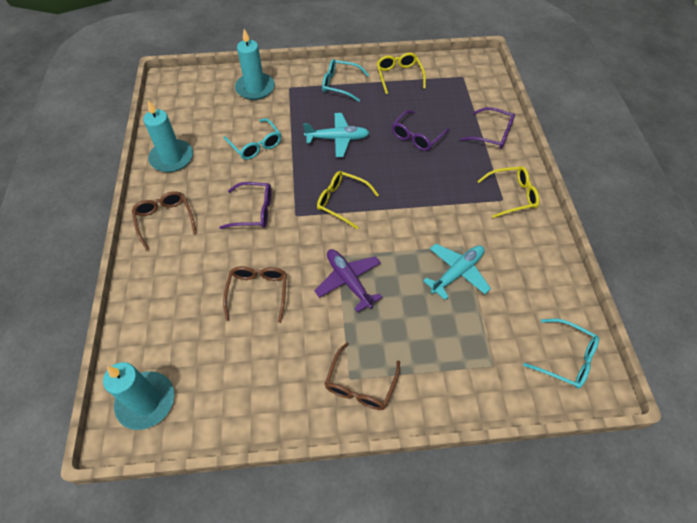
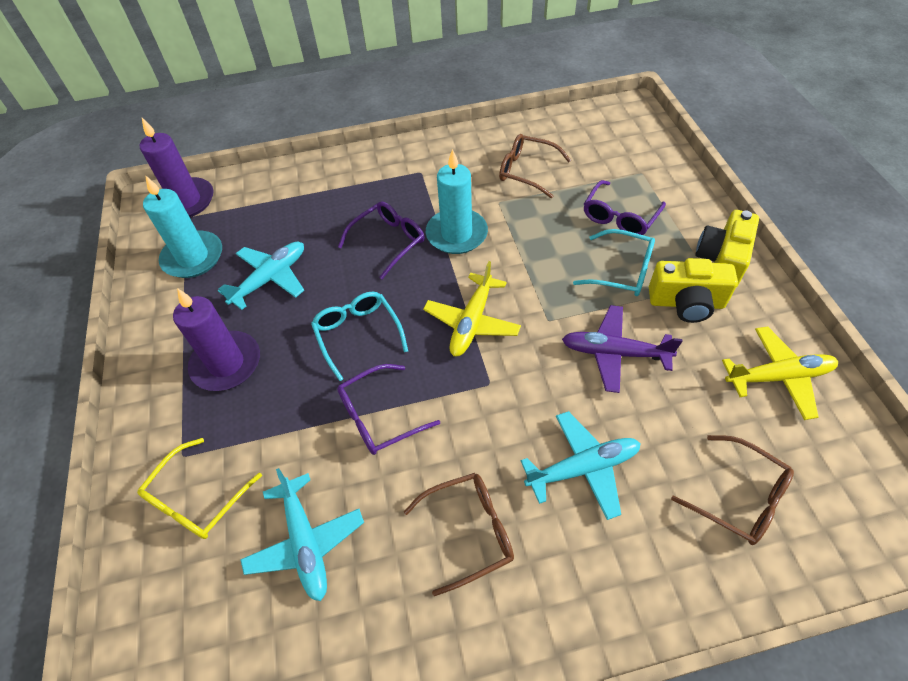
purple candle: 0 -> 2
turquoise candle: 3 -> 2
turquoise glasses: 3 -> 2
turquoise plane: 2 -> 3
yellow camera: 0 -> 2
yellow glasses: 3 -> 1
yellow plane: 0 -> 2

